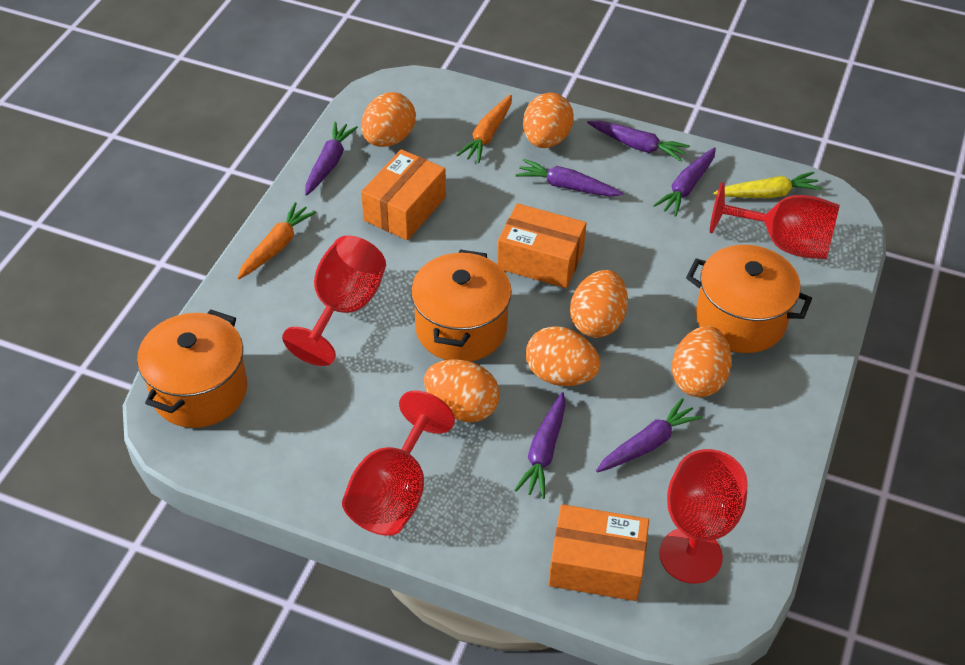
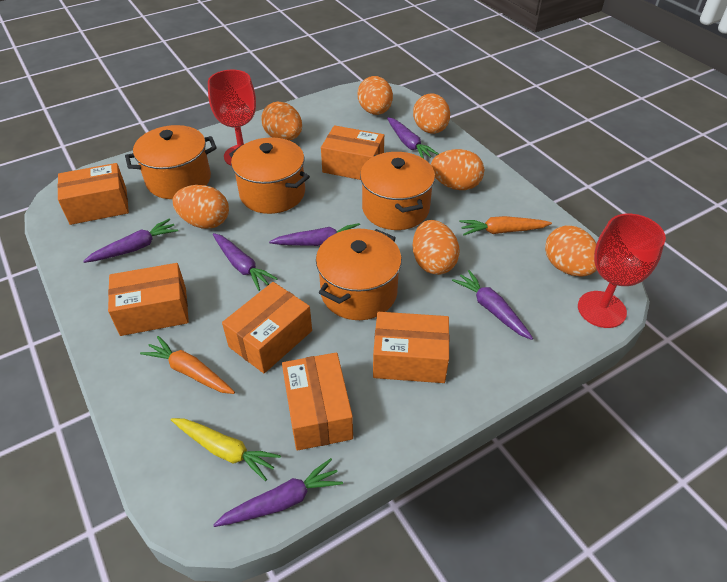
orange box: 3 -> 6
orange egg: 6 -> 7
orange pot: 3 -> 4
red goblet: 4 -> 2

